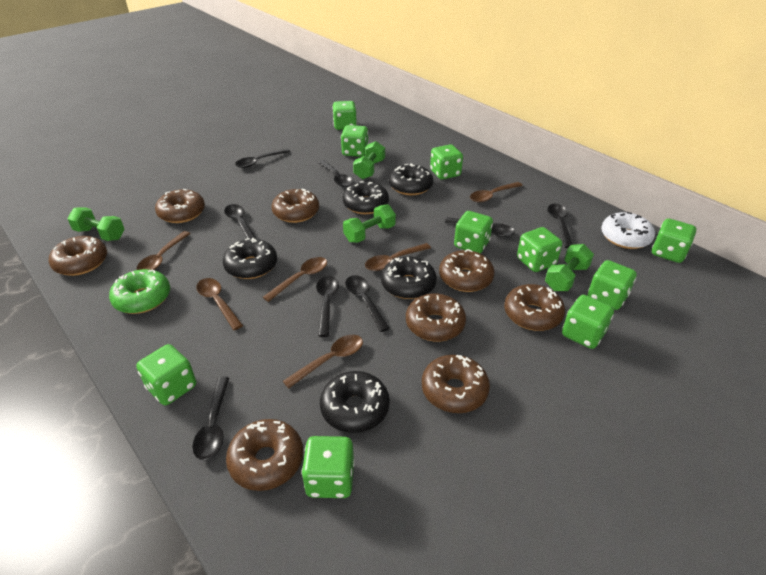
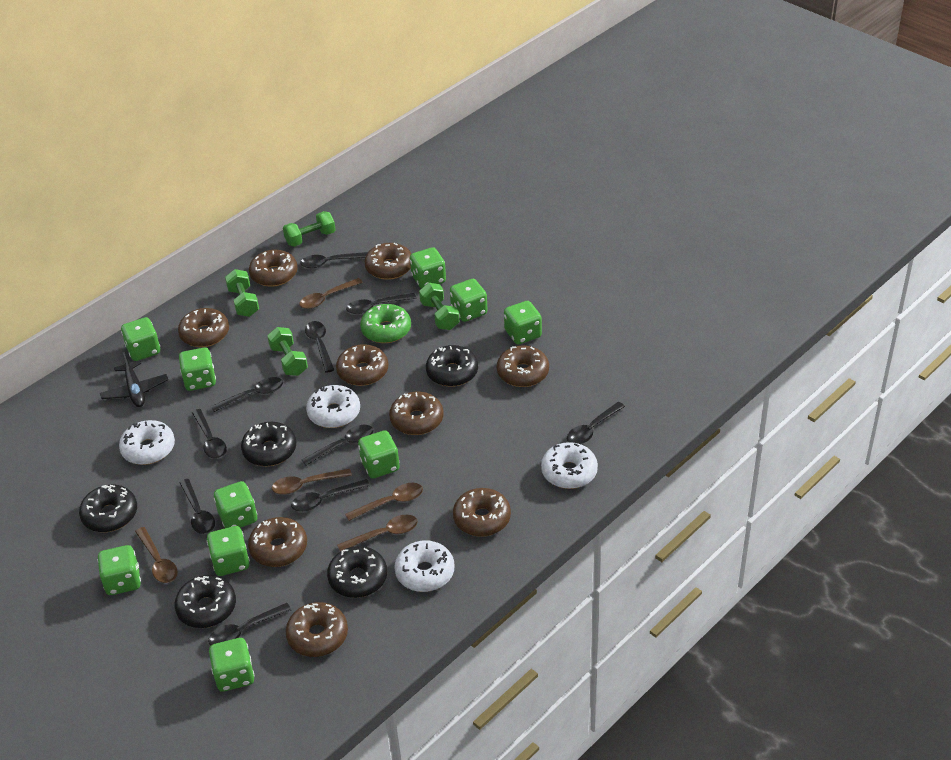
black plane: 0 -> 1
black spoon: 8 -> 10
brown donut: 8 -> 9
brown spoon: 6 -> 5
white donut: 1 -> 4

